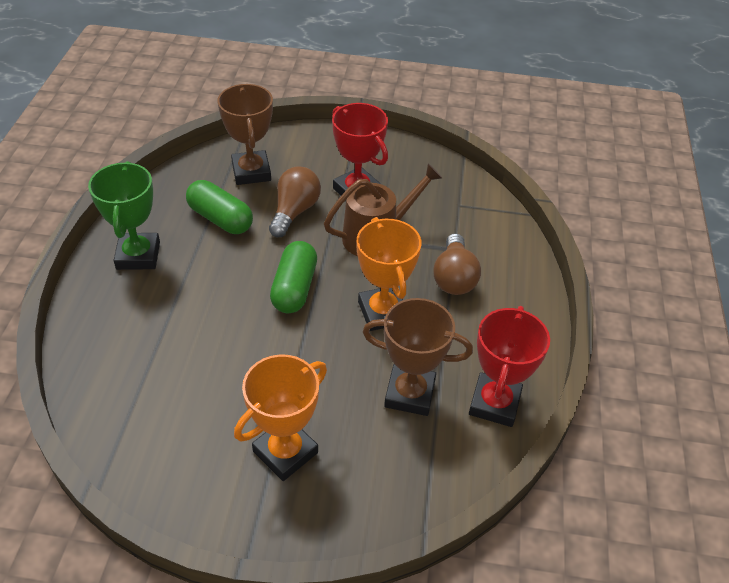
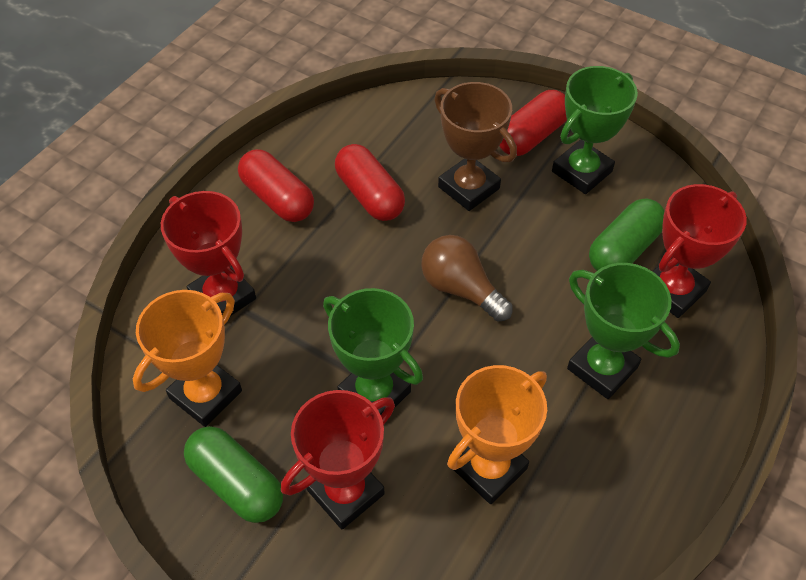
brown light bulb: 2 -> 1
brown trophy: 2 -> 1
brown watering can: 1 -> 0
green trophy: 1 -> 3
red capsule: 0 -> 3
red trophy: 2 -> 3

